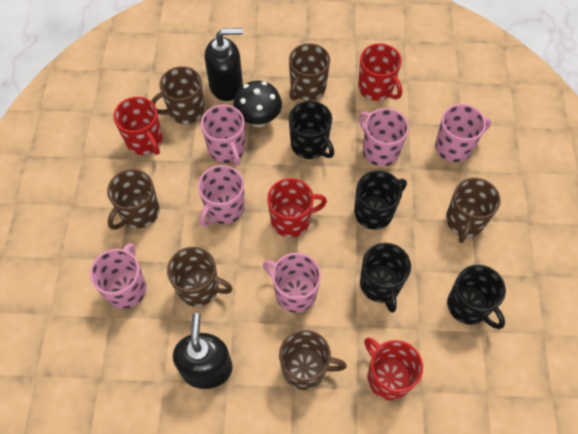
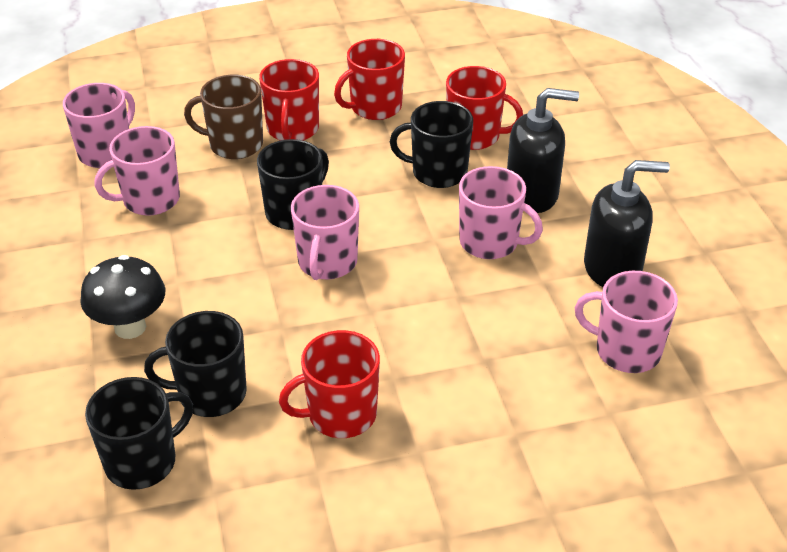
brown mug: 6 -> 1
pink mug: 6 -> 5

